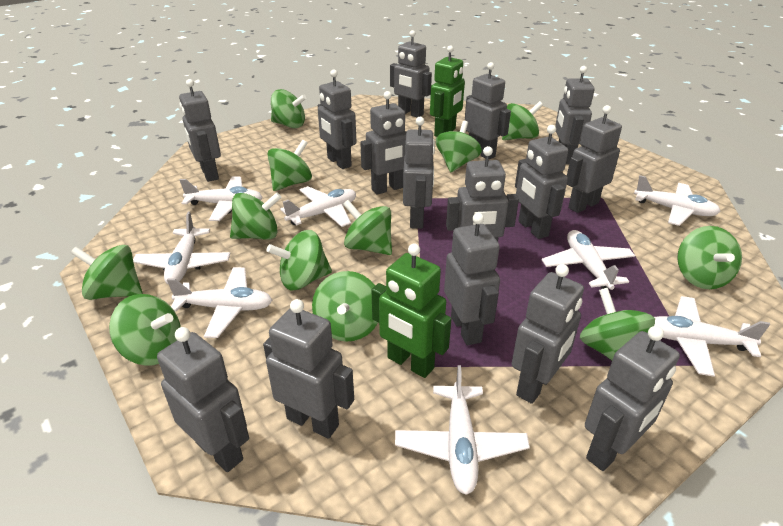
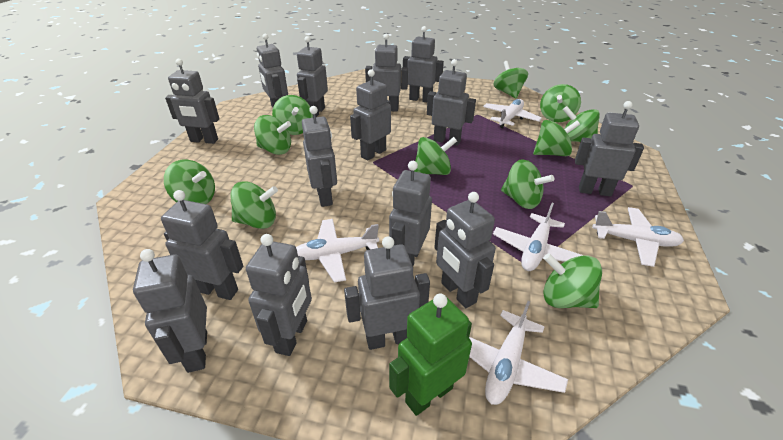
green robot: 2 -> 1
green spinning top: 12 -> 11
white plane: 8 -> 5

